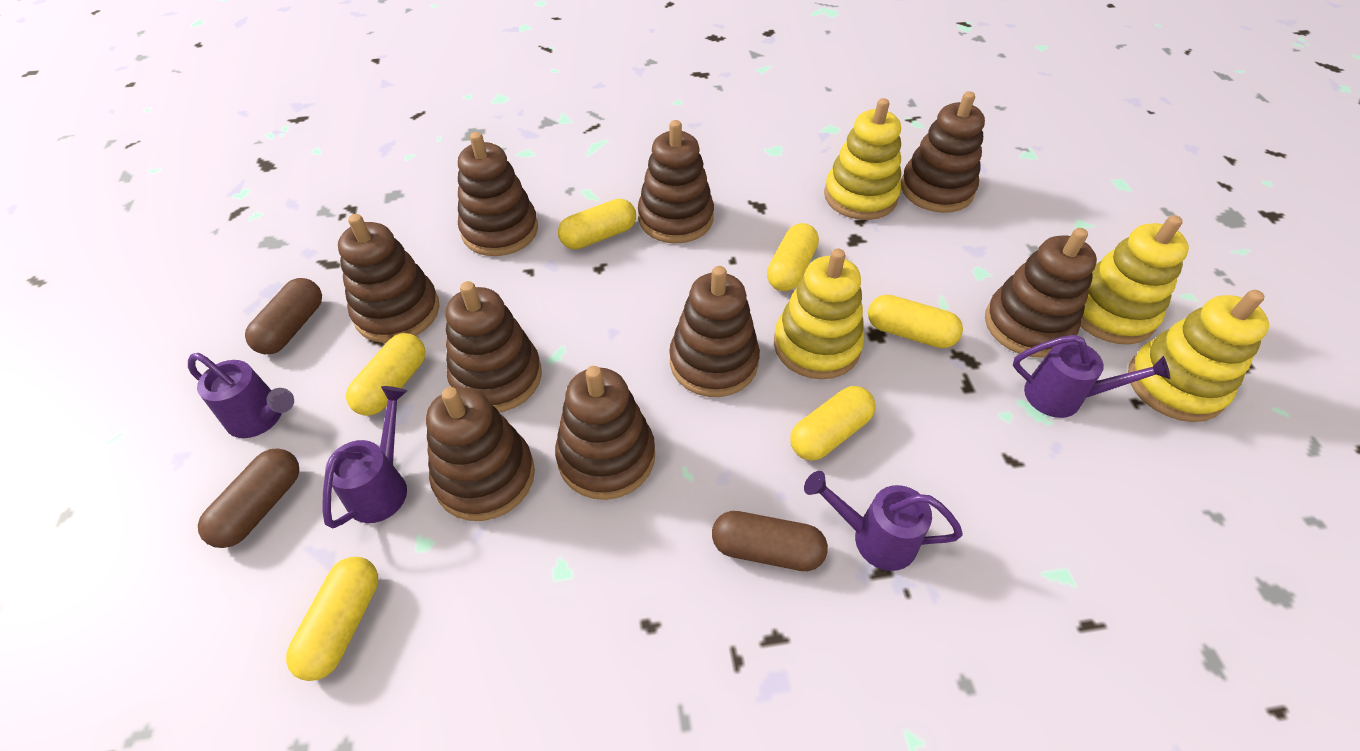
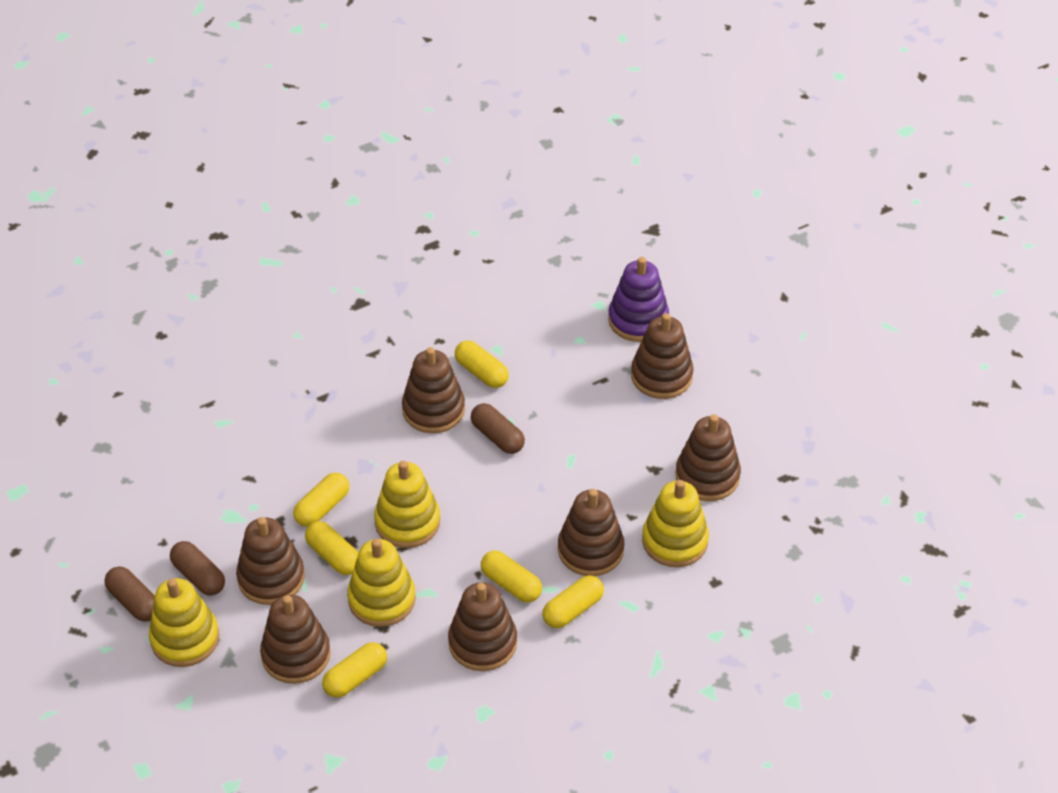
brown stacking toy: 9 -> 7
purple stacking toy: 0 -> 1
purple watering can: 4 -> 0

